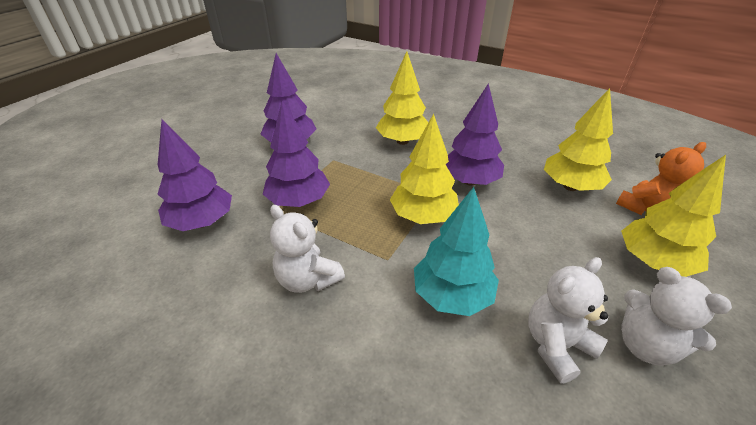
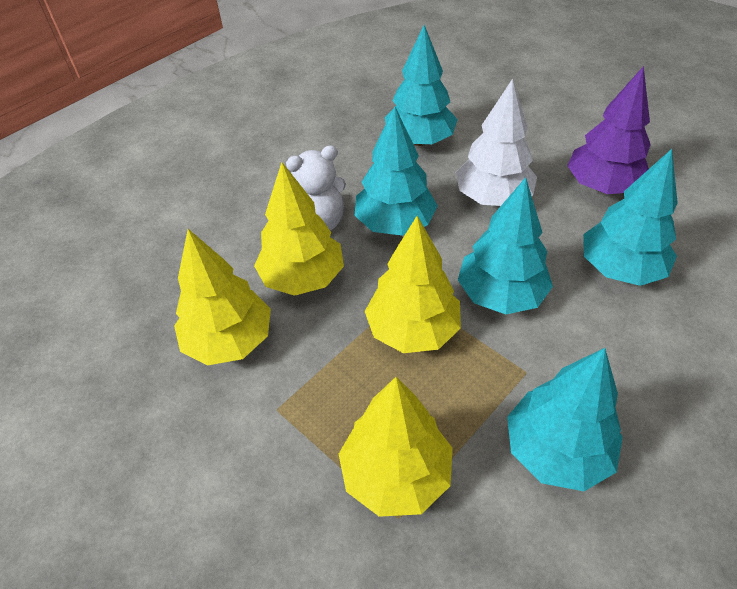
orange teddy bear: 1 -> 0
purple tree: 4 -> 1
turquoise tree: 1 -> 5
white teddy bear: 3 -> 1
white tree: 0 -> 1

